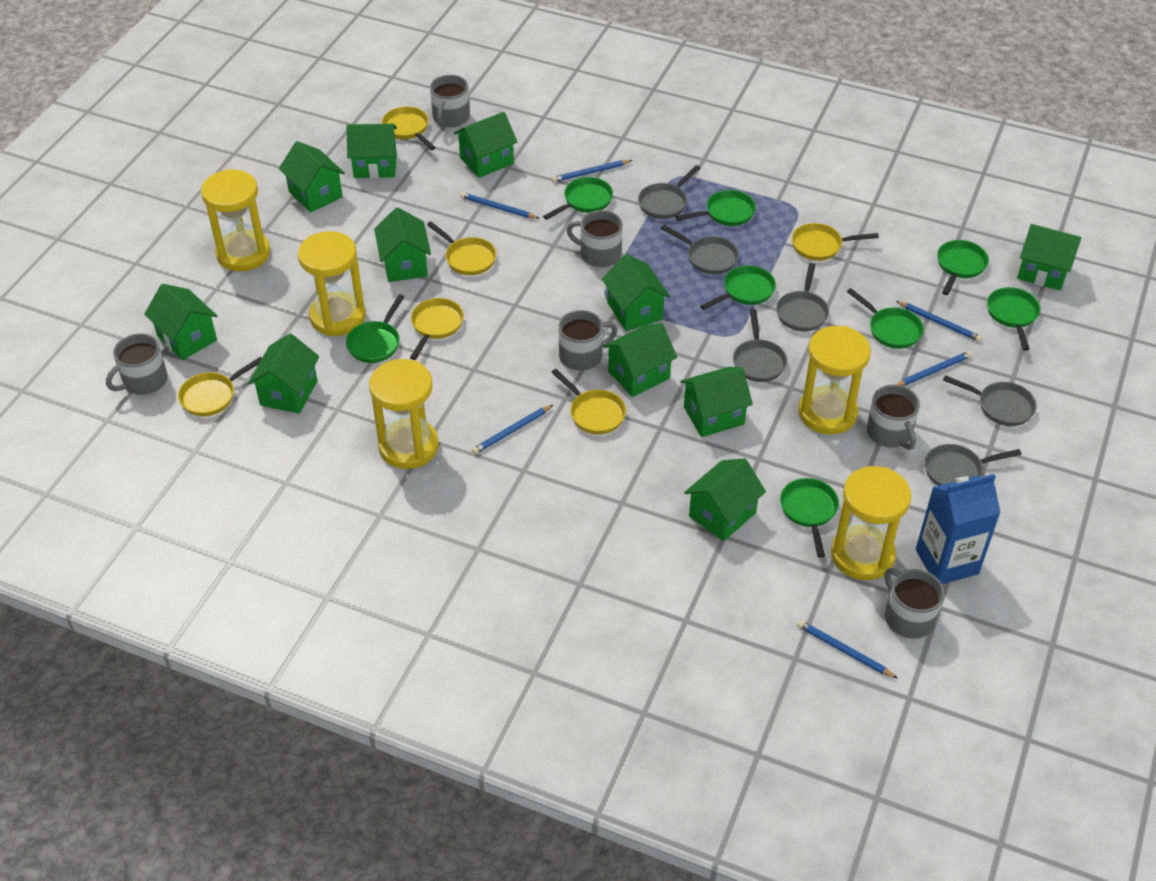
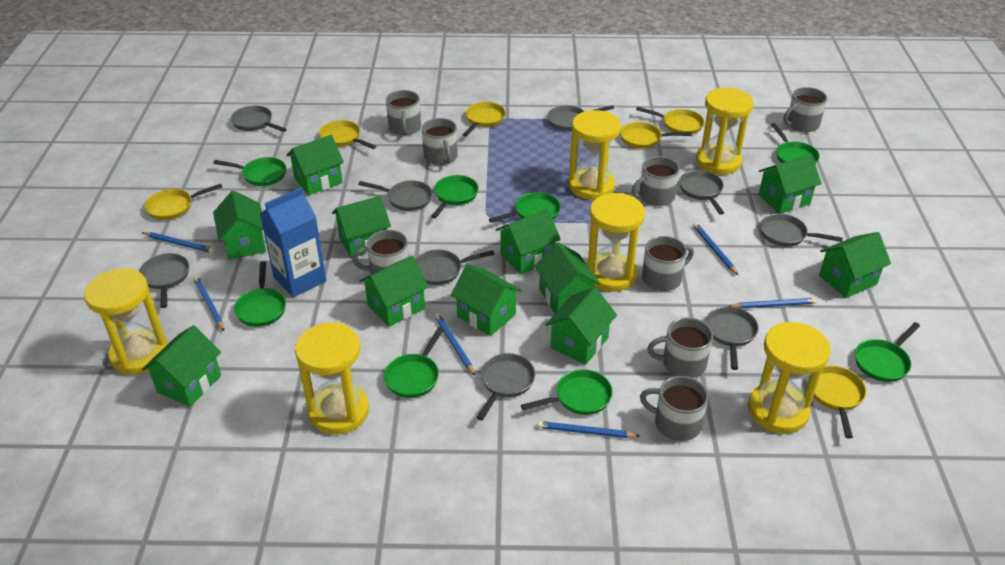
grey mug: 6 -> 8
grey pan: 6 -> 9
yellow hourglass: 5 -> 6

